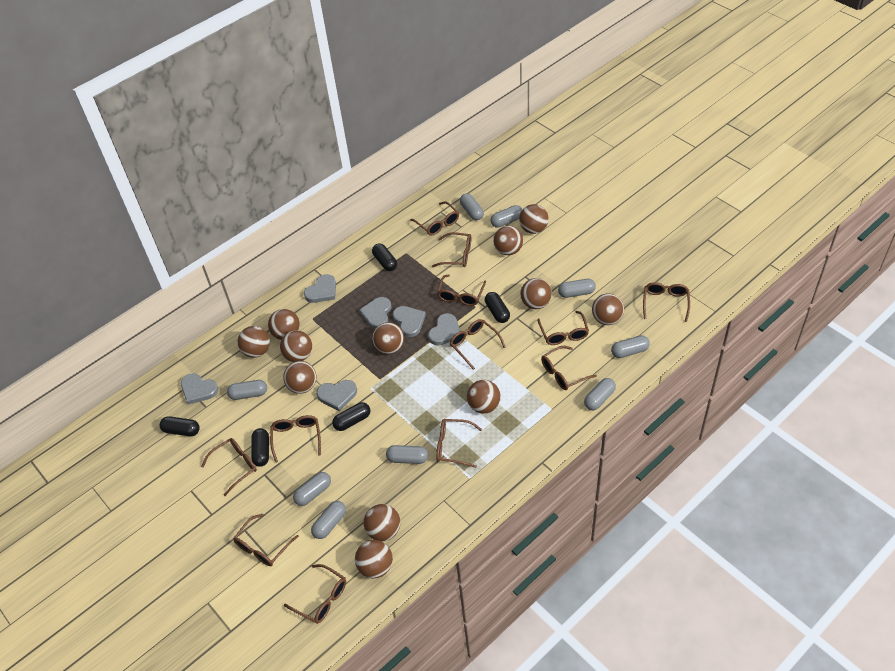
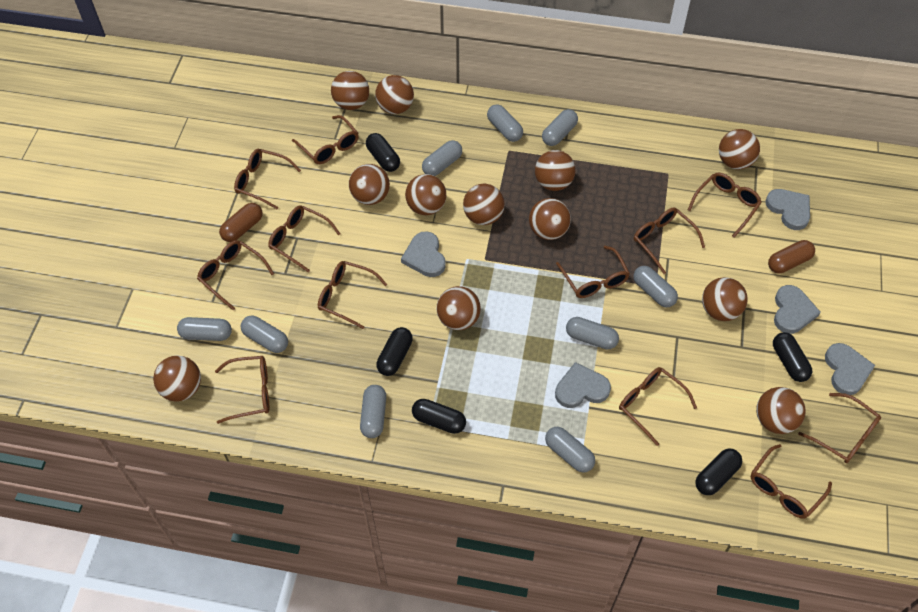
brown capsule: 0 -> 2
grey heart: 6 -> 5

